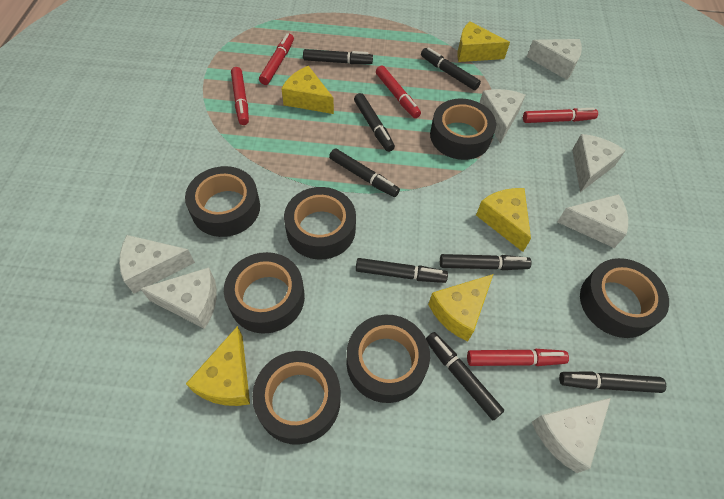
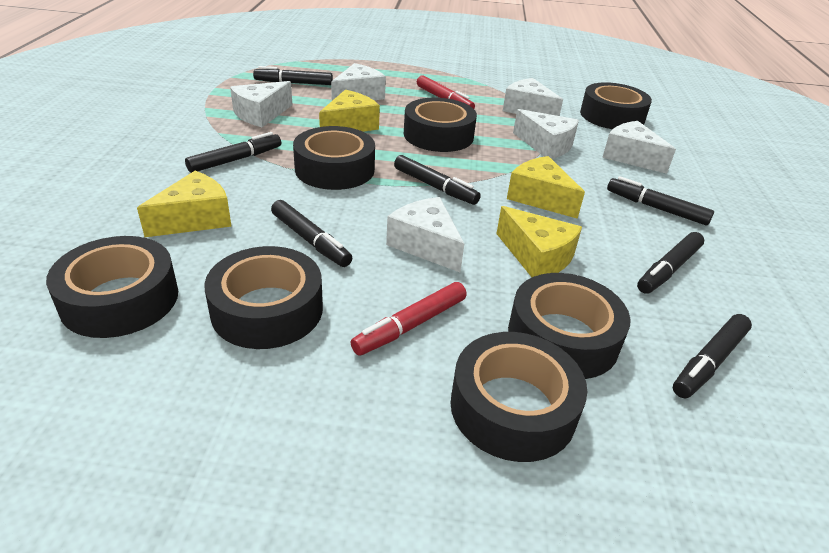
black marker: 8 -> 7
red marker: 5 -> 2
white cheese: 7 -> 6
yellow cheese: 5 -> 4

